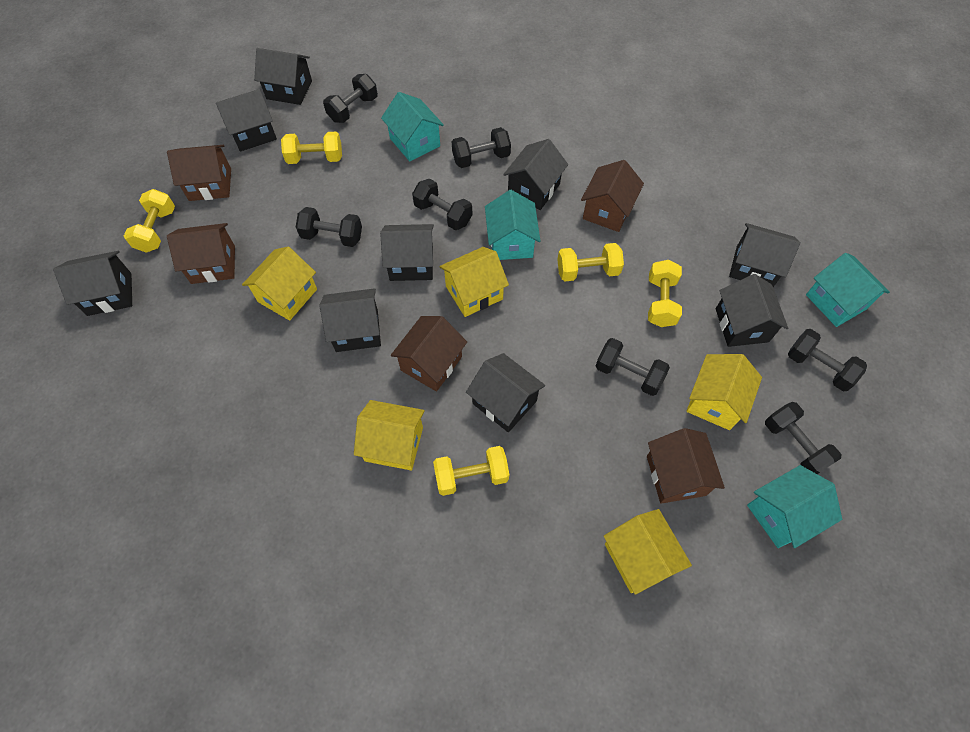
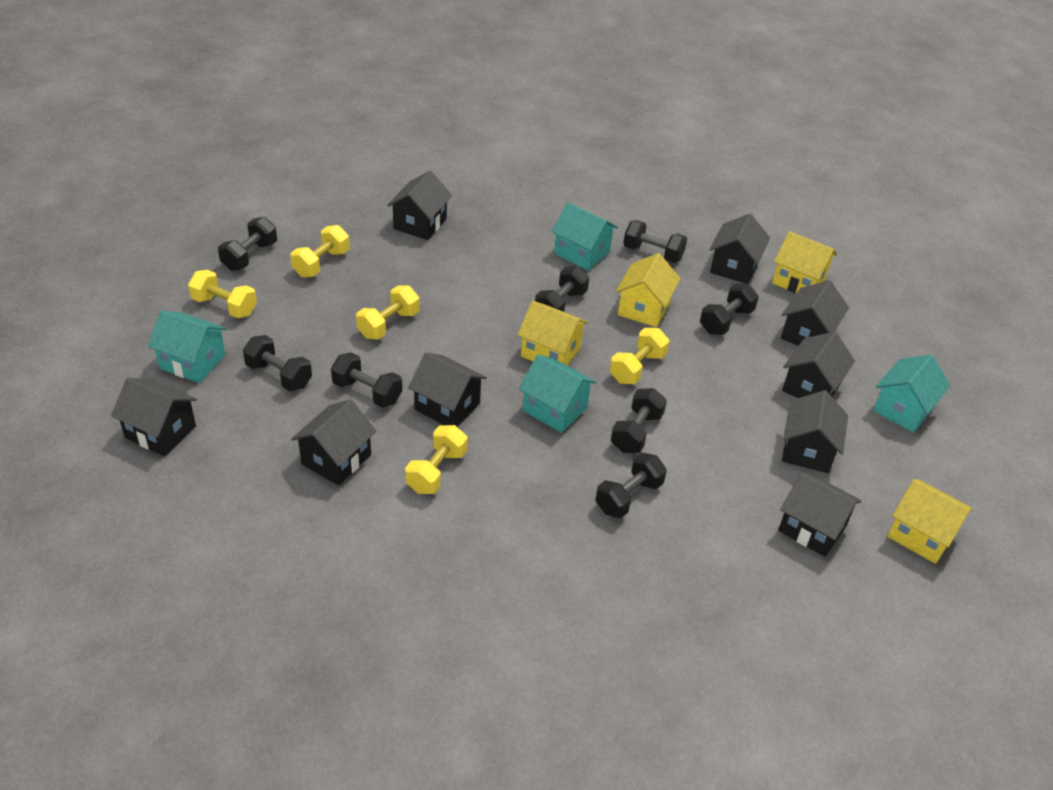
black dumbbell: 7 -> 8
brown house: 5 -> 0
yellow house: 5 -> 4

